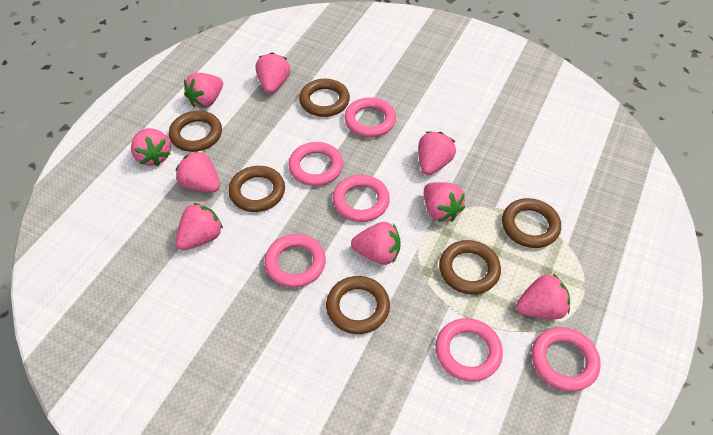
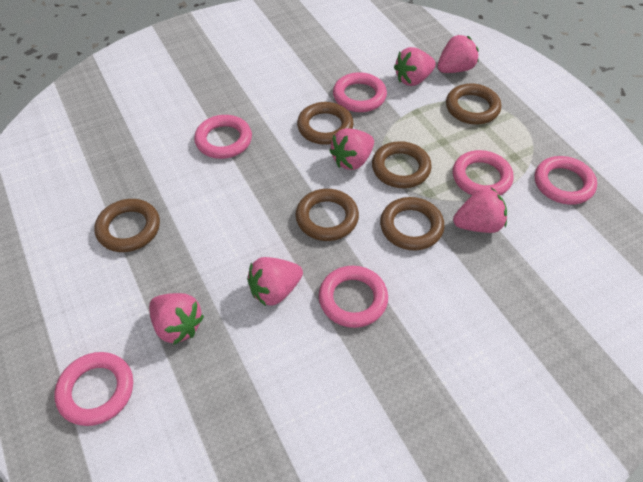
pink strawberry: 9 -> 6

